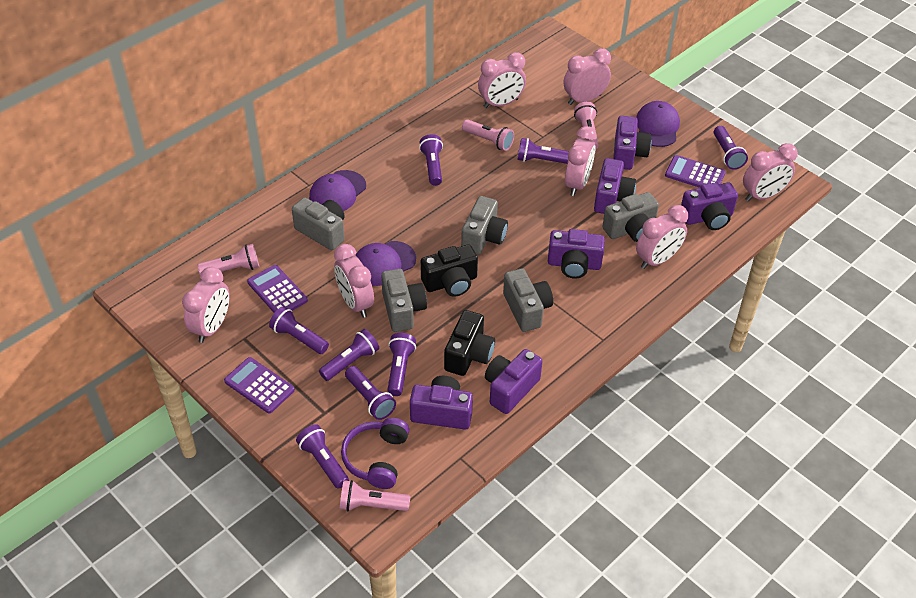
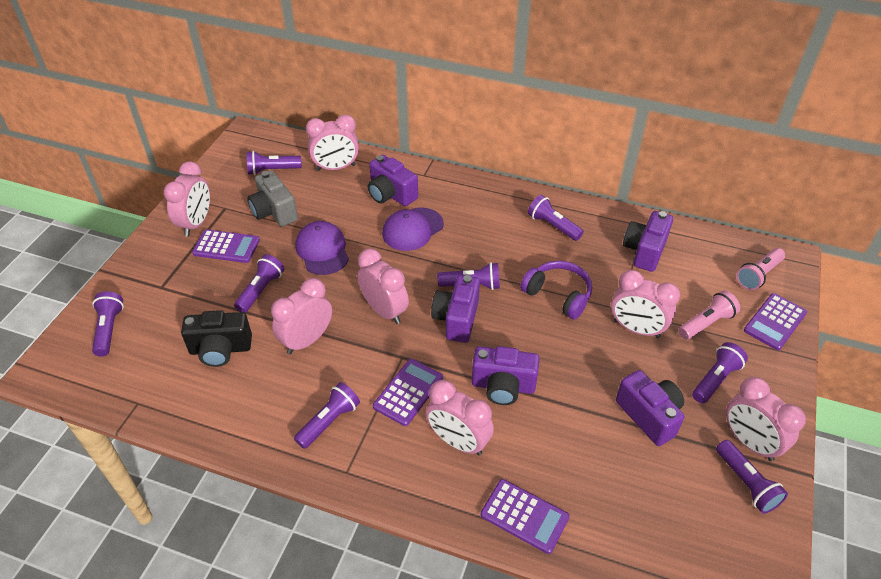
black camera: 2 -> 1
grey camera: 5 -> 1
pink flashlight: 4 -> 2
purple calculator: 3 -> 4
purple camera: 6 -> 5
purple cap: 3 -> 2

